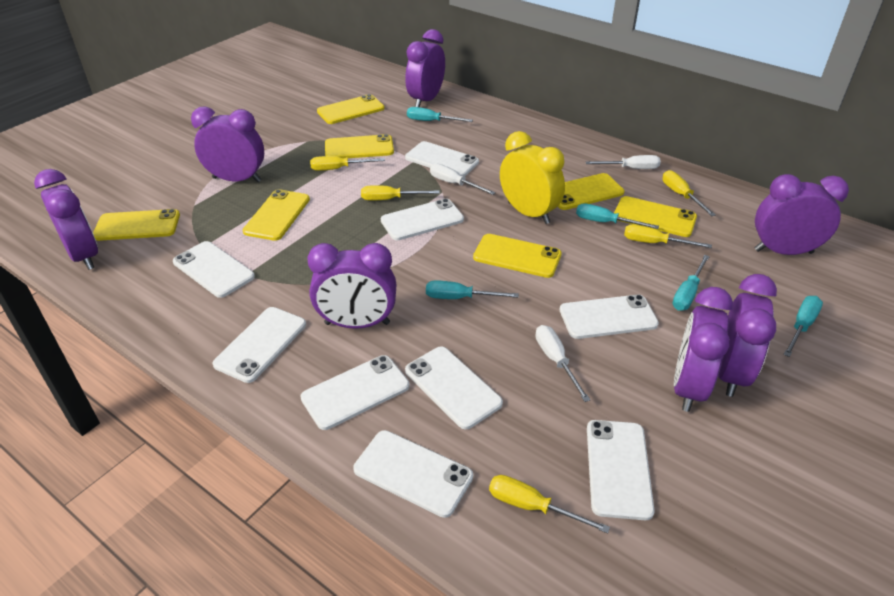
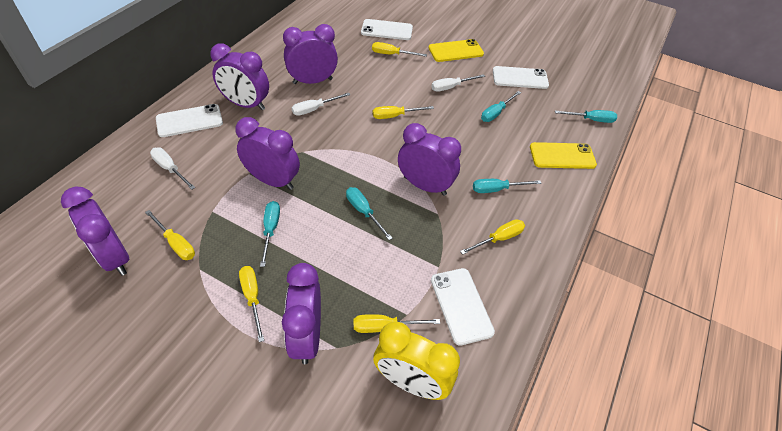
purple clock: 7 -> 6
white phone: 9 -> 4
yellow phone: 7 -> 2
yellow screwdriver: 5 -> 6

